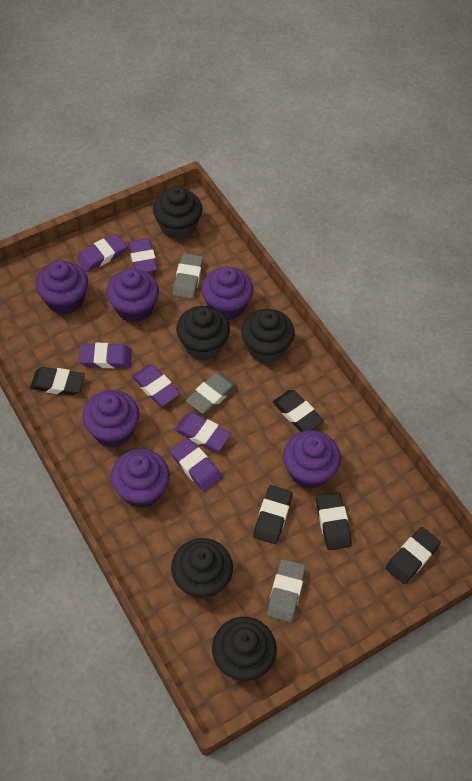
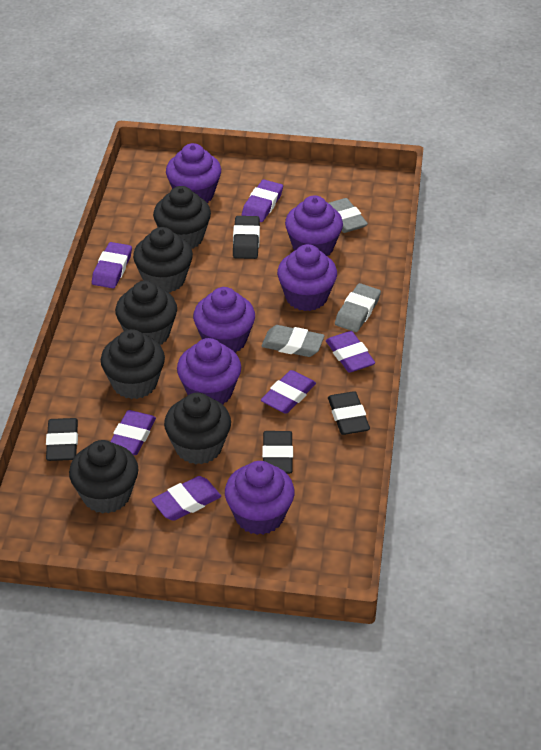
black cupcake: 5 -> 6
black eraser: 5 -> 4

